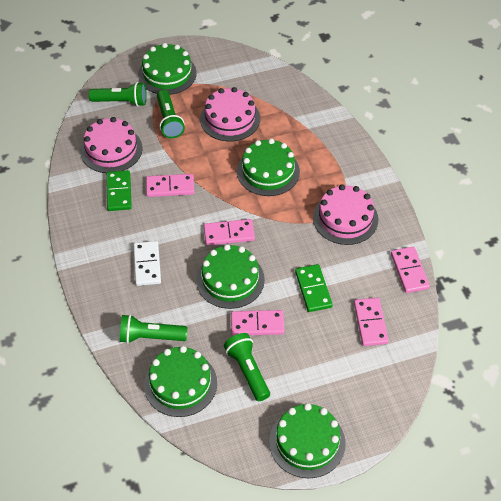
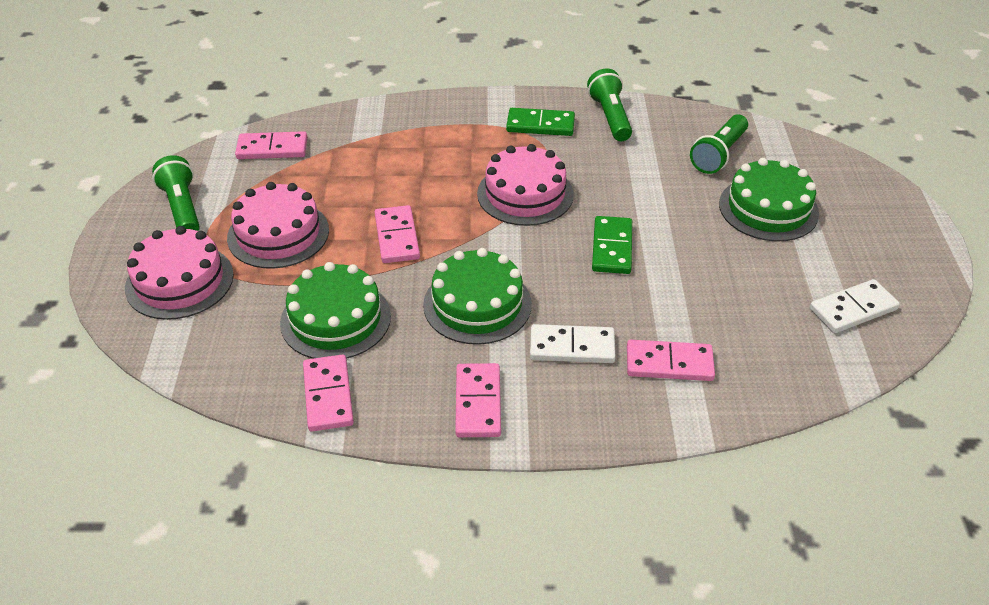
green cake: 5 -> 3
green flashlight: 4 -> 3
white domino: 1 -> 2

